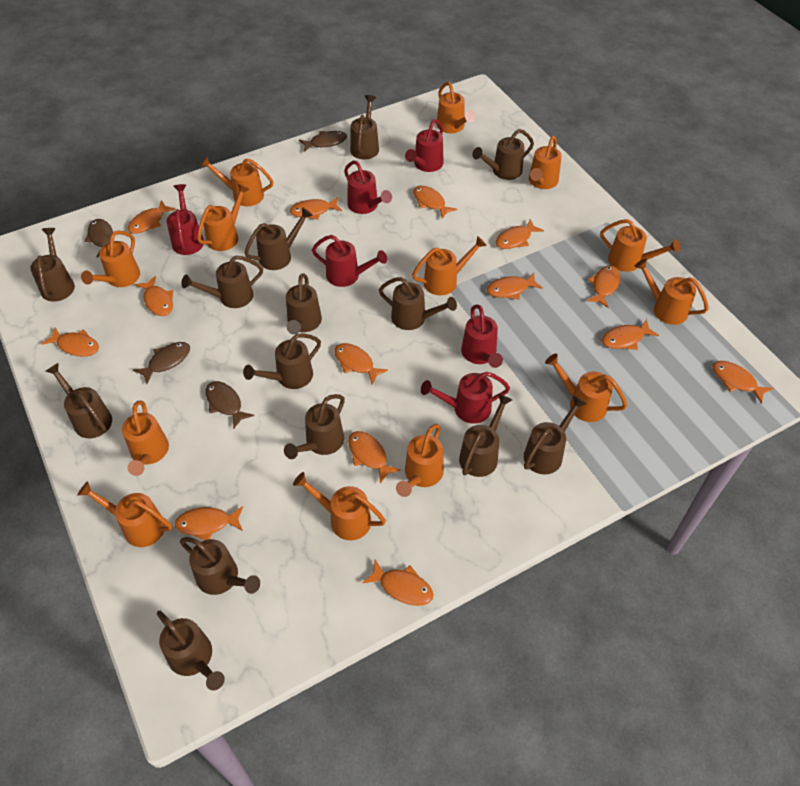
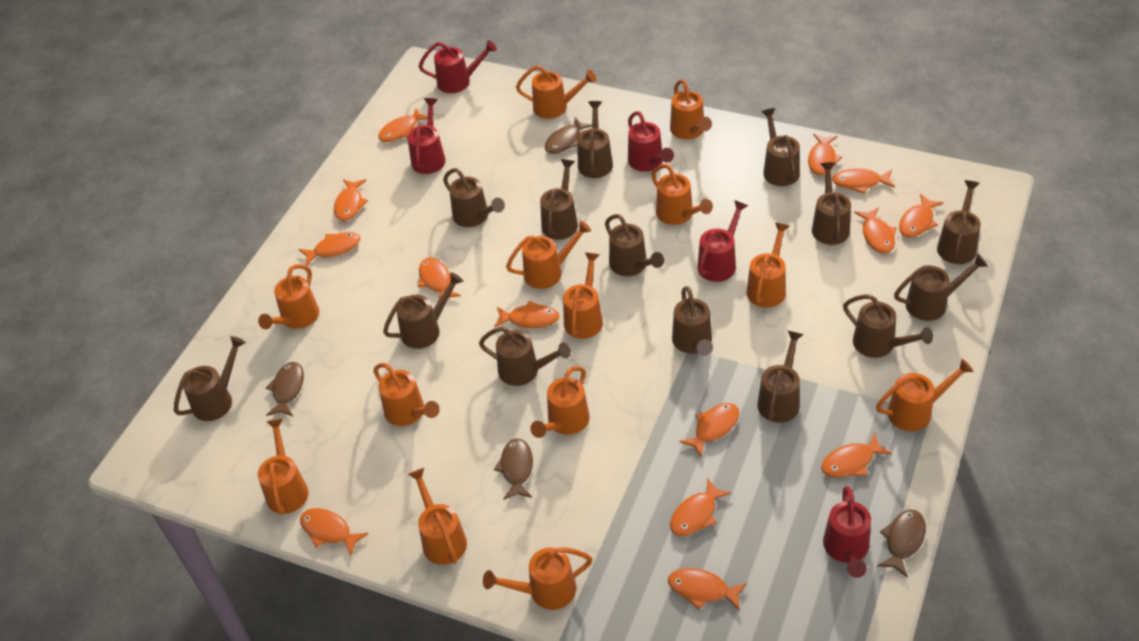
red watering can: 6 -> 5

